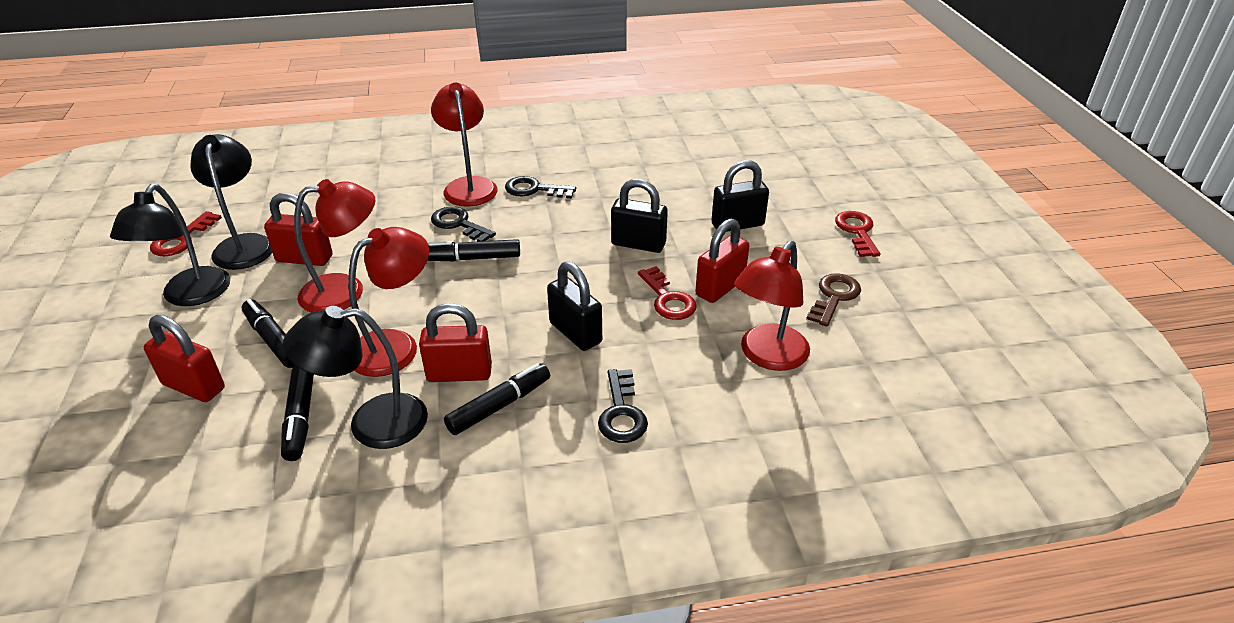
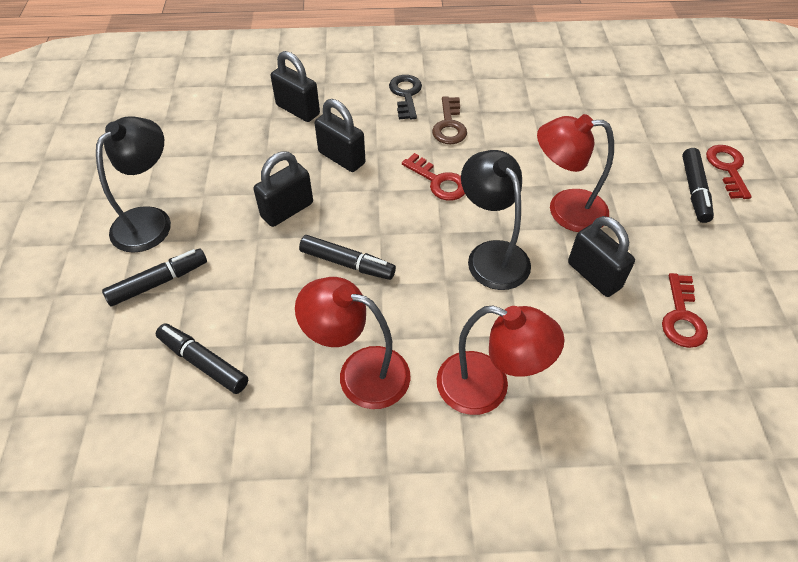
black key: 3 -> 1
black lamp: 3 -> 2
black padlock: 3 -> 4
red lamp: 4 -> 3
red padlock: 4 -> 0

